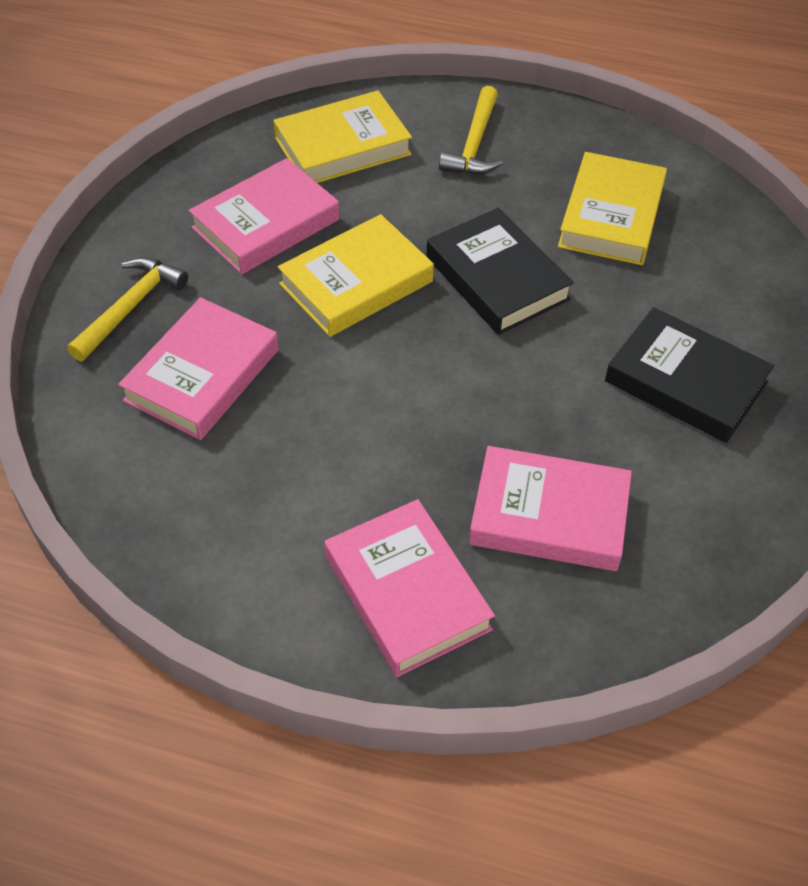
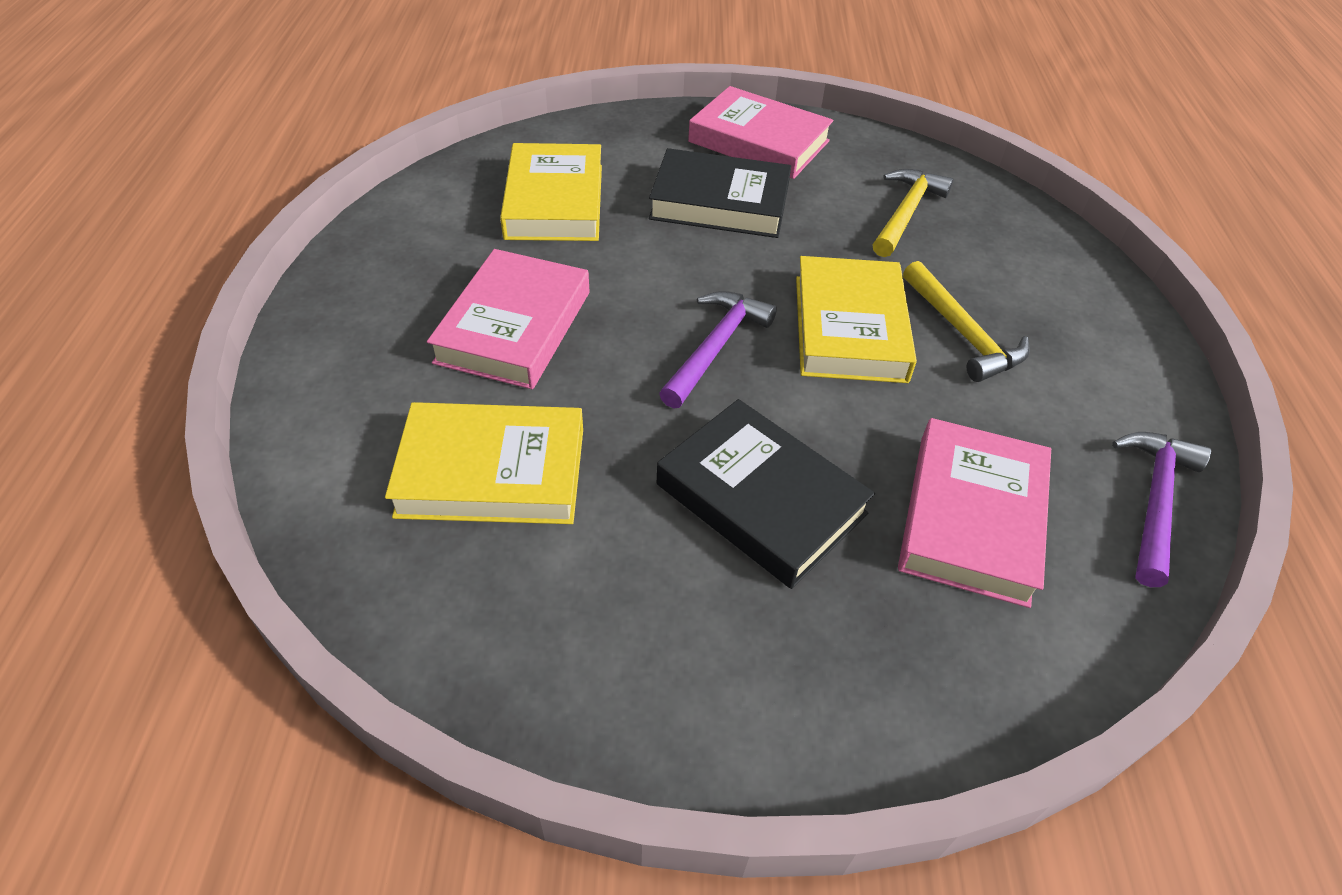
pink book: 4 -> 3
purple hammer: 0 -> 2

